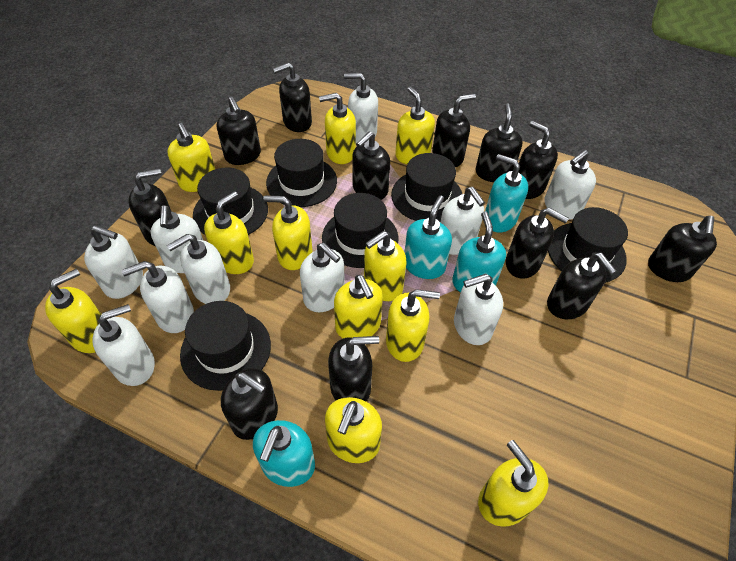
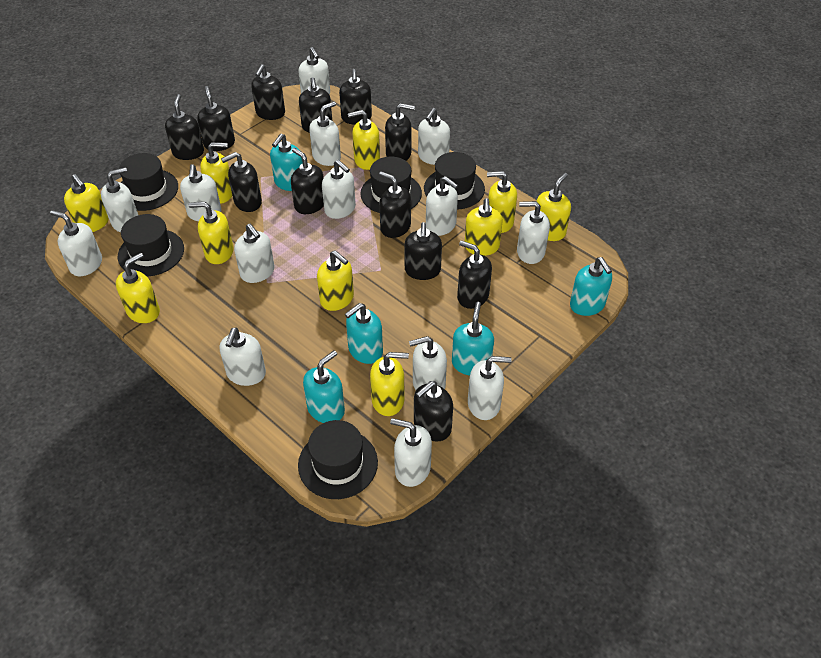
black hat: 6 -> 5
turquoise soap dispenser: 4 -> 5
white soap dispenser: 10 -> 14
yellow soap dispenser: 11 -> 10

